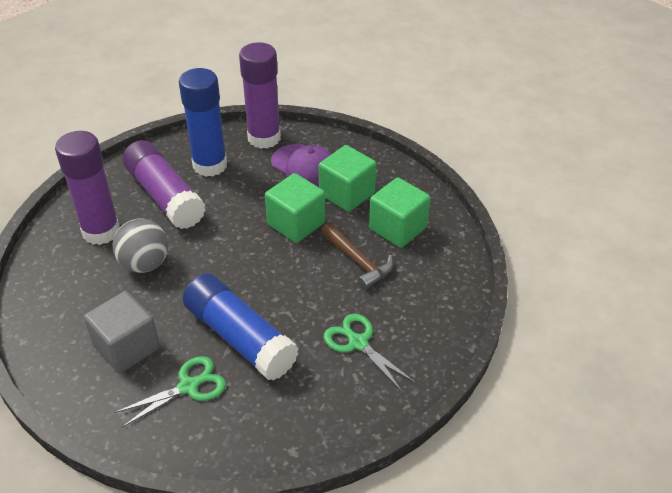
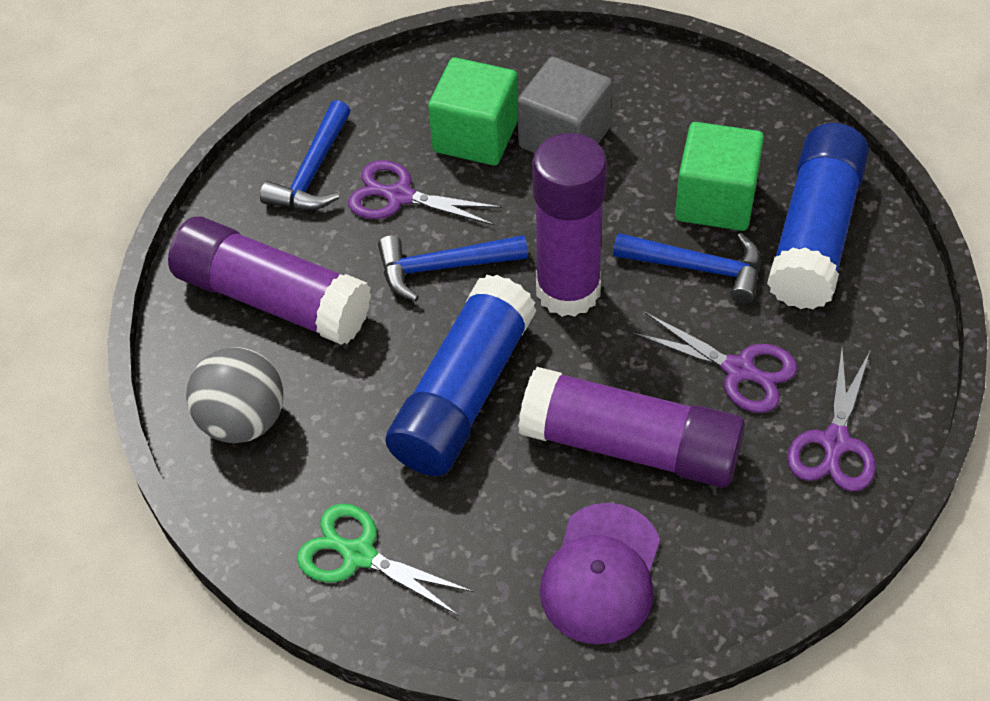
blue hammer: 0 -> 3
brown hammer: 1 -> 0
green cube: 3 -> 2
green scissors: 2 -> 1
purple scissors: 0 -> 3

